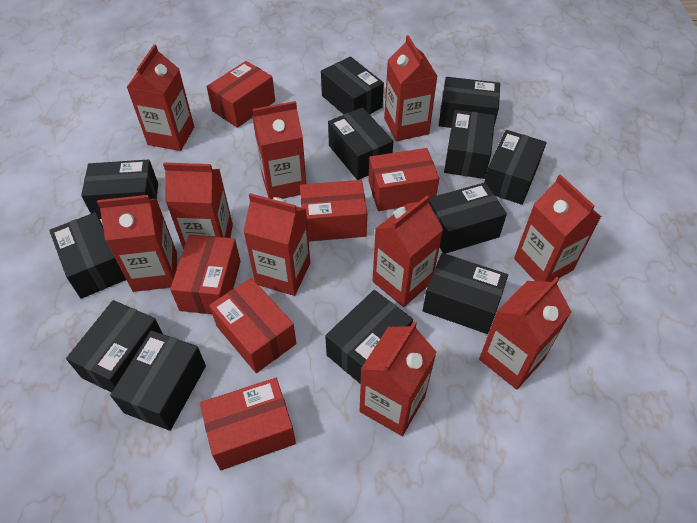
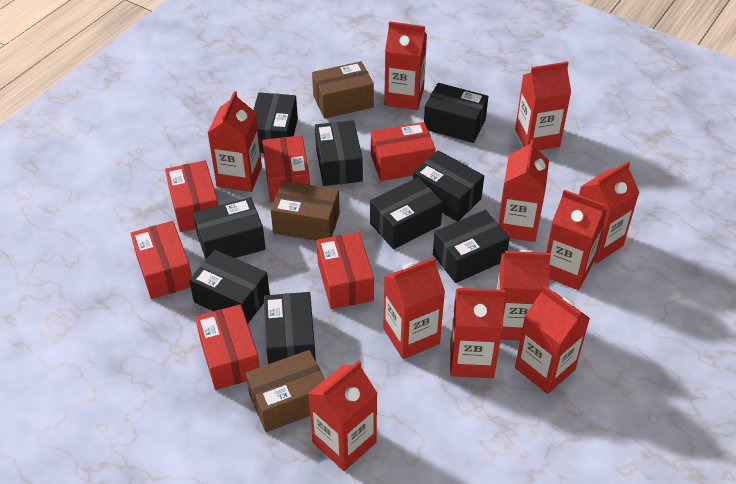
black box: 12 -> 9
brown box: 0 -> 3
red carton: 10 -> 11

